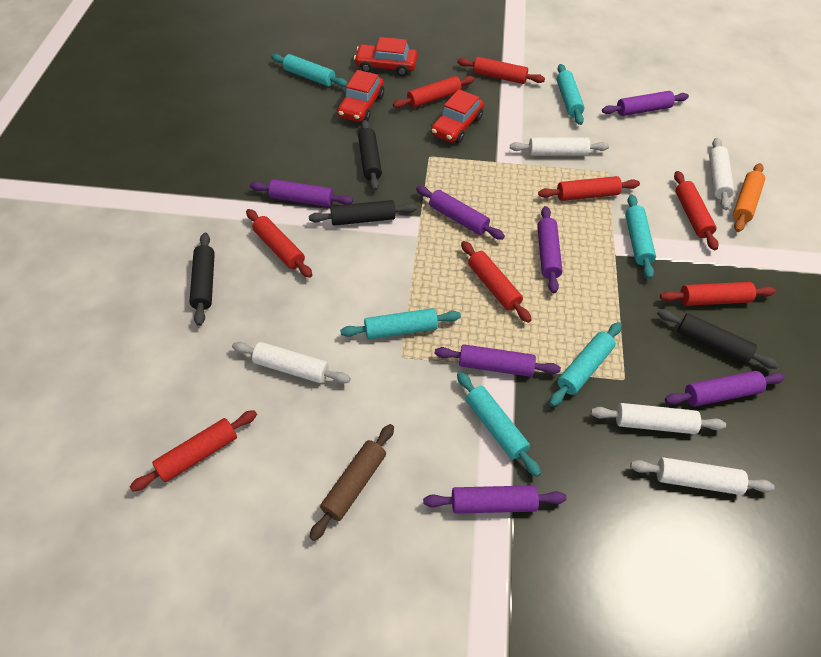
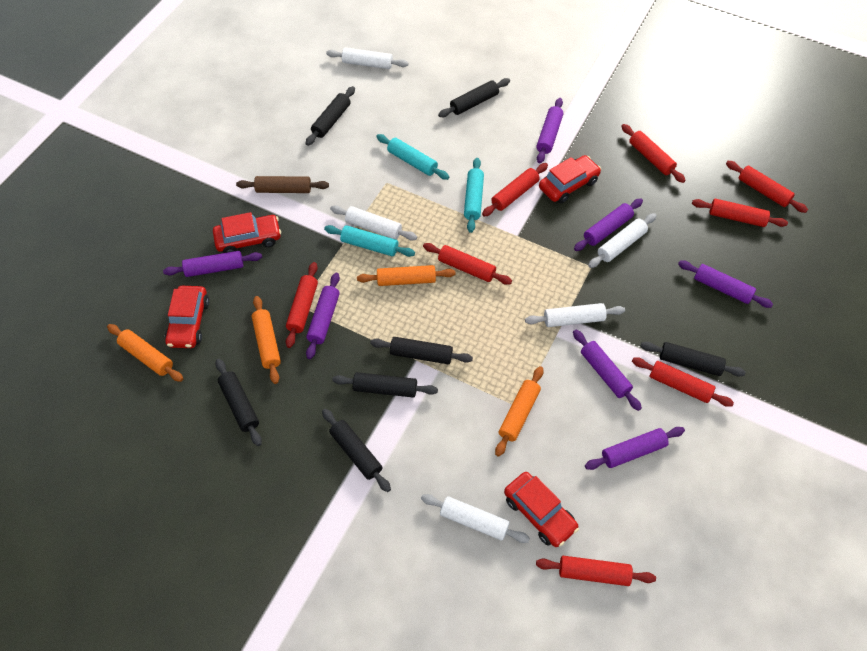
black rolling pin: 4 -> 7
orange rolling pin: 1 -> 4
red car: 3 -> 4
turquoise rolling pin: 6 -> 3

